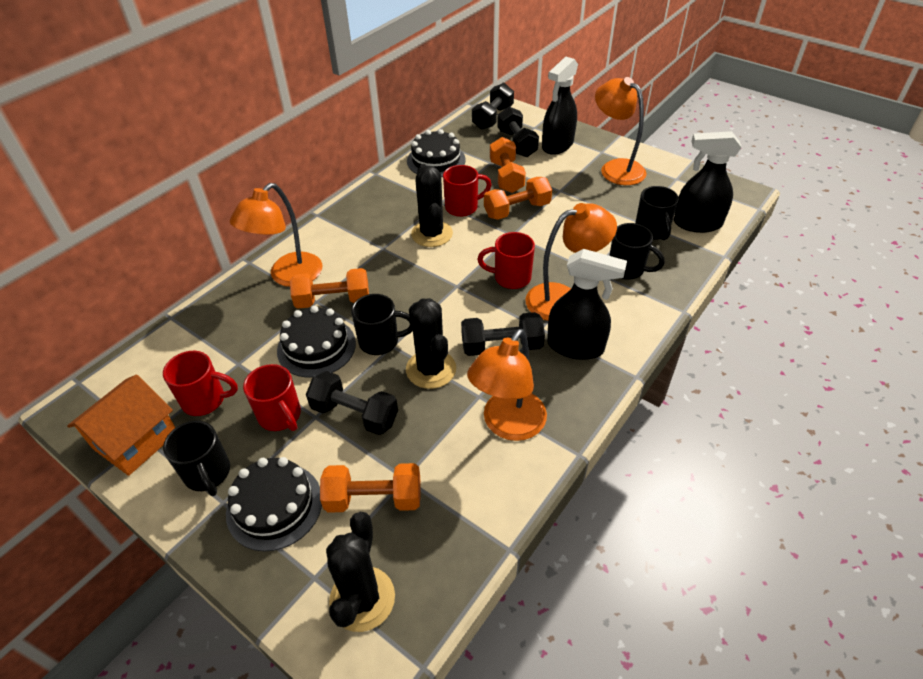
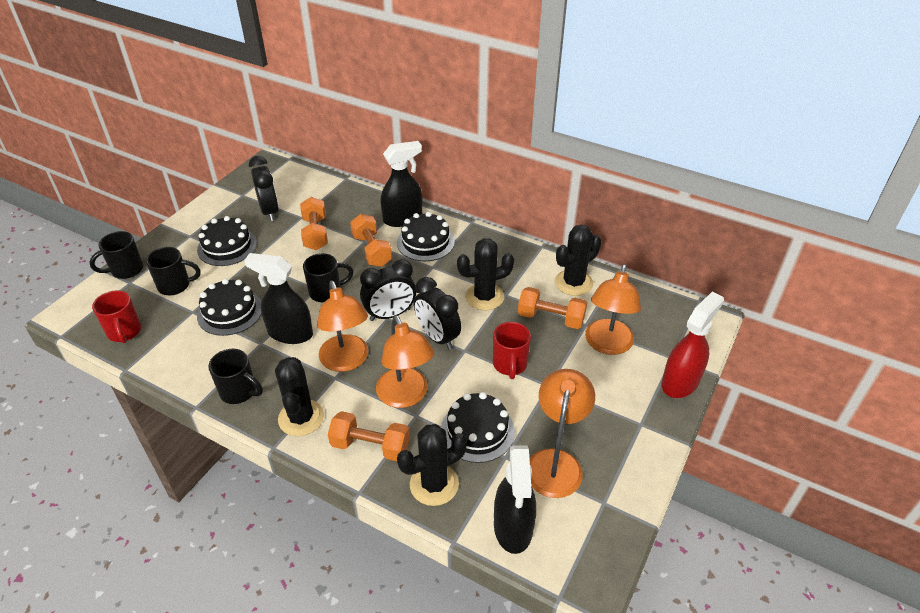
black cactus: 3 -> 4
black cake: 3 -> 4
black clock: 0 -> 3
black dumbbell: 4 -> 0
orange house: 1 -> 0
red mug: 4 -> 2
red spray bottle: 0 -> 1

